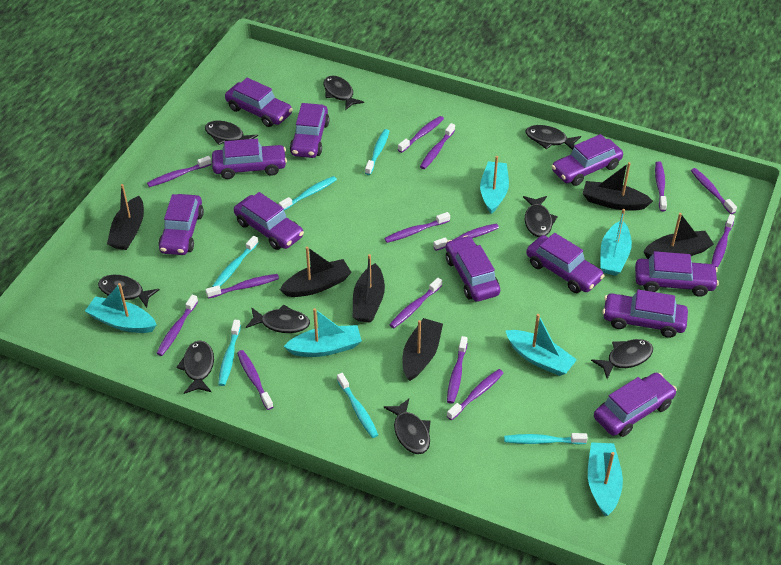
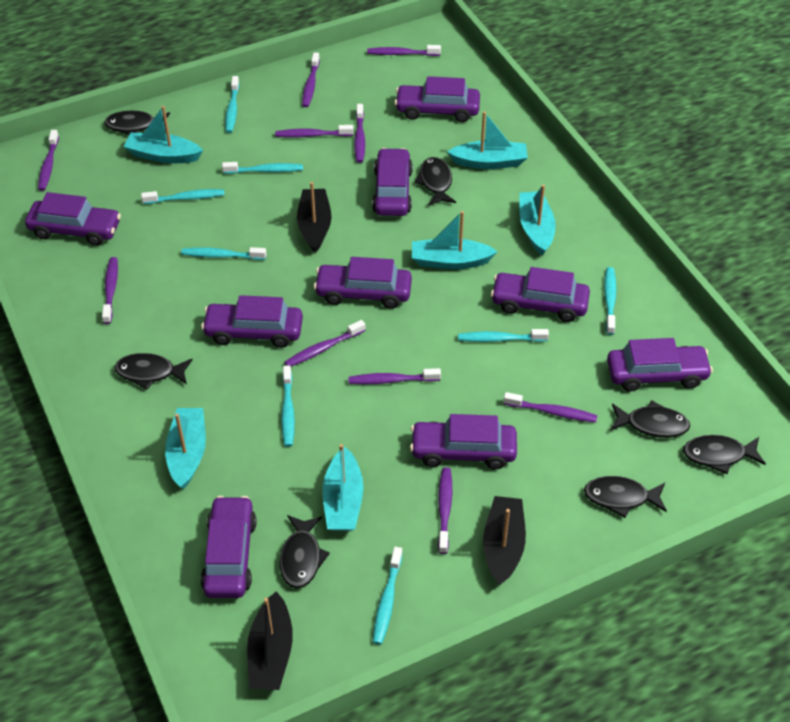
black boat: 6 -> 3
black fish: 9 -> 7
purple car: 11 -> 9
purple toothbrush: 14 -> 10
turquoise toothbrush: 6 -> 8

